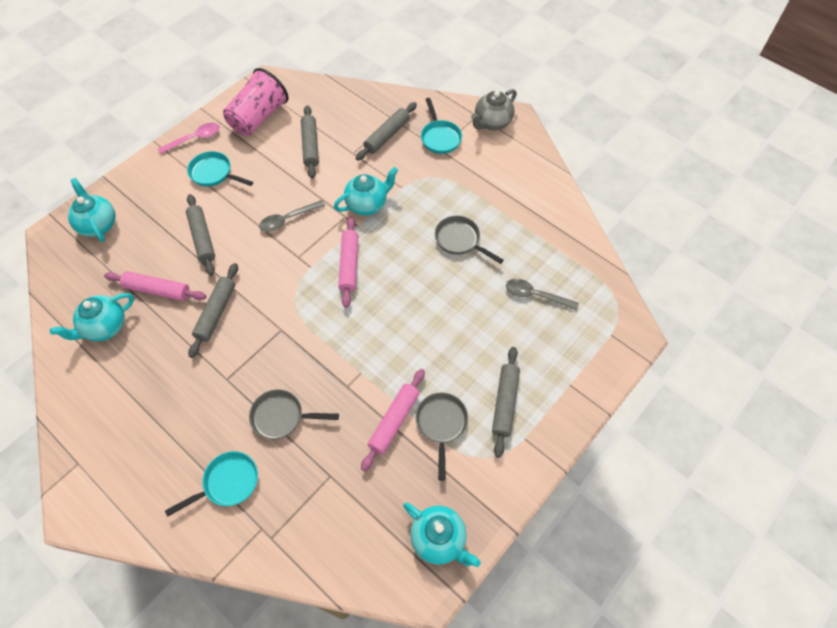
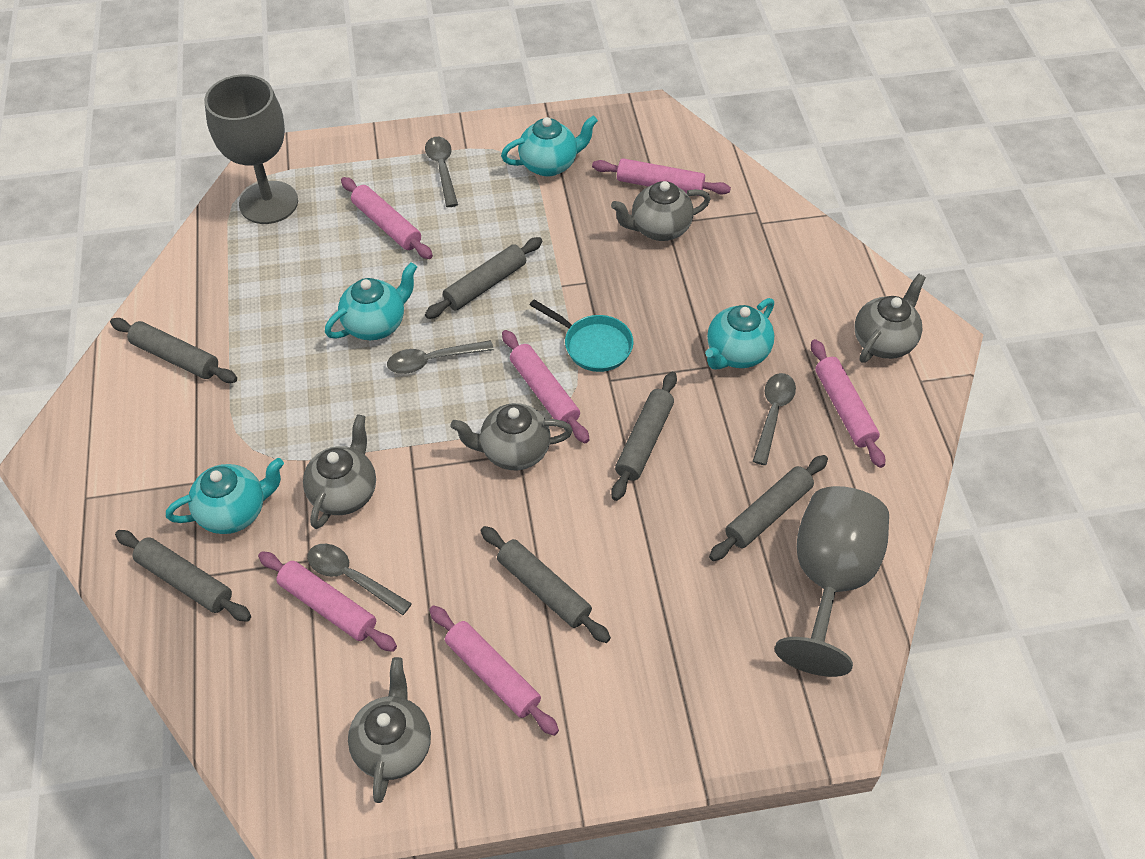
grey goblet: 0 -> 2
grey pan: 3 -> 0
grey rolling pin: 5 -> 6
grey spoon: 2 -> 4
grey teapot: 1 -> 5
pink cup: 1 -> 0
pink rolling pin: 3 -> 6
pink spoon: 1 -> 0
turquoise pan: 3 -> 1

